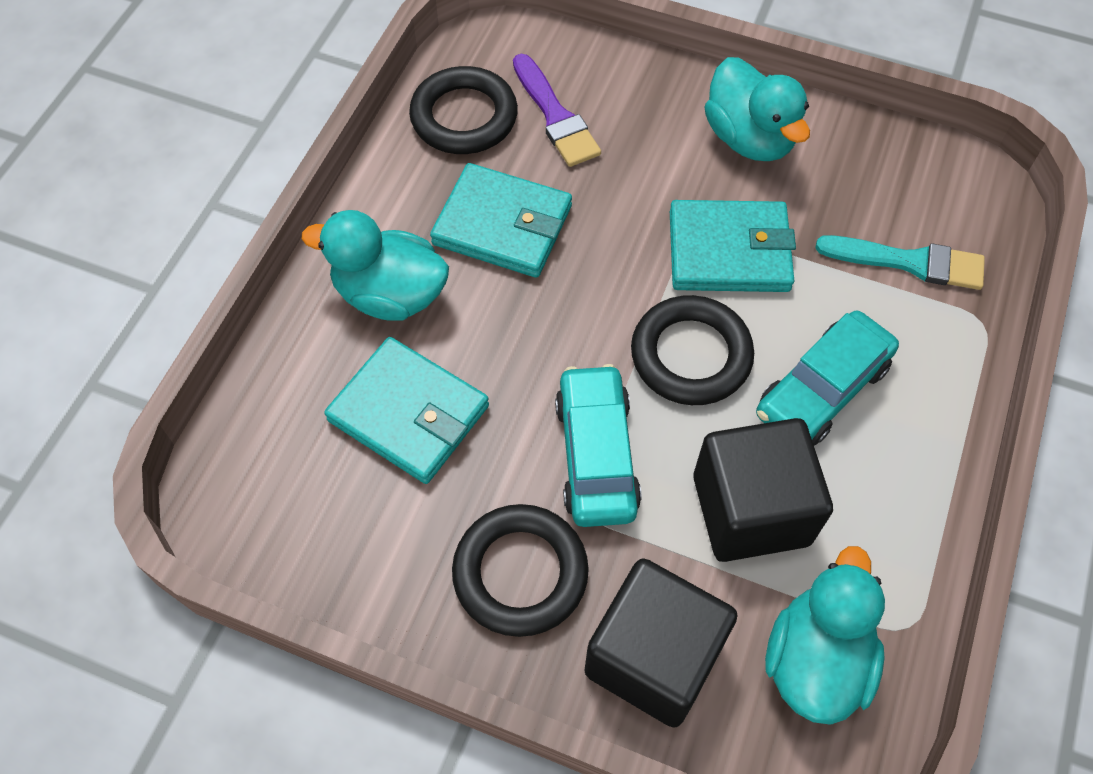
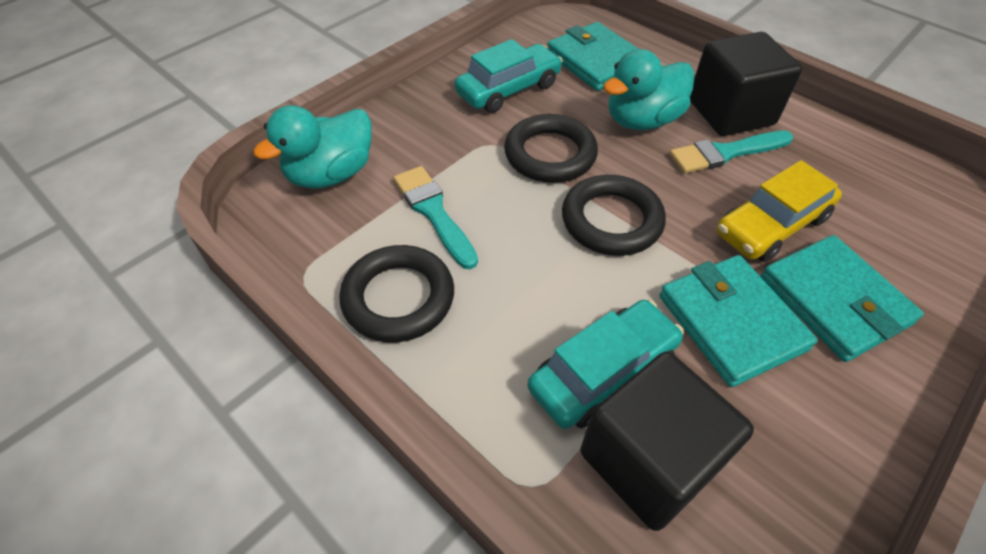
purple brush: 1 -> 0
turquoise brush: 1 -> 2
turquoise duck: 3 -> 2
yellow car: 0 -> 1

